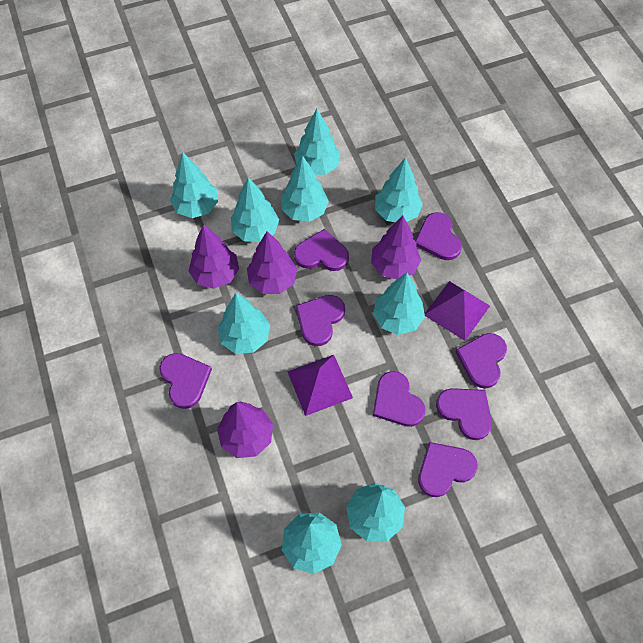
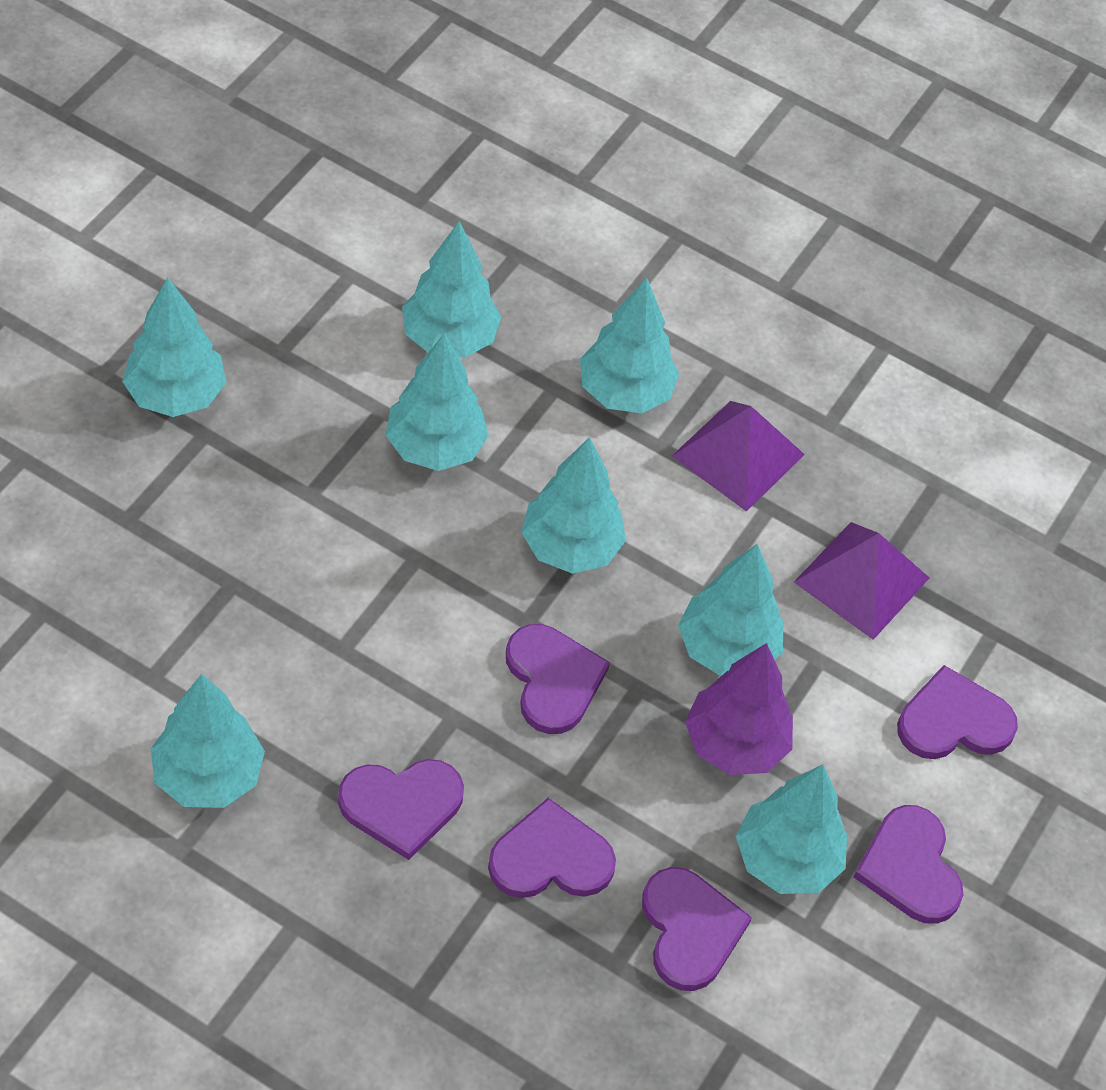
purple heart: 8 -> 6
purple tree: 4 -> 1
turquoise tree: 9 -> 8

